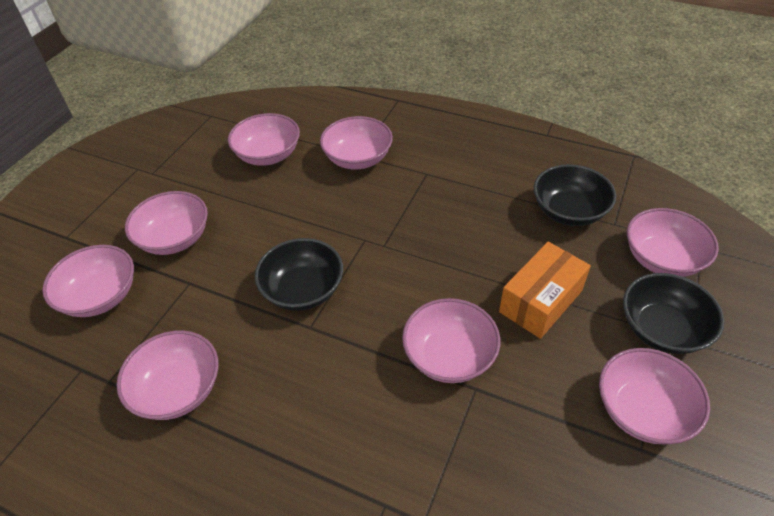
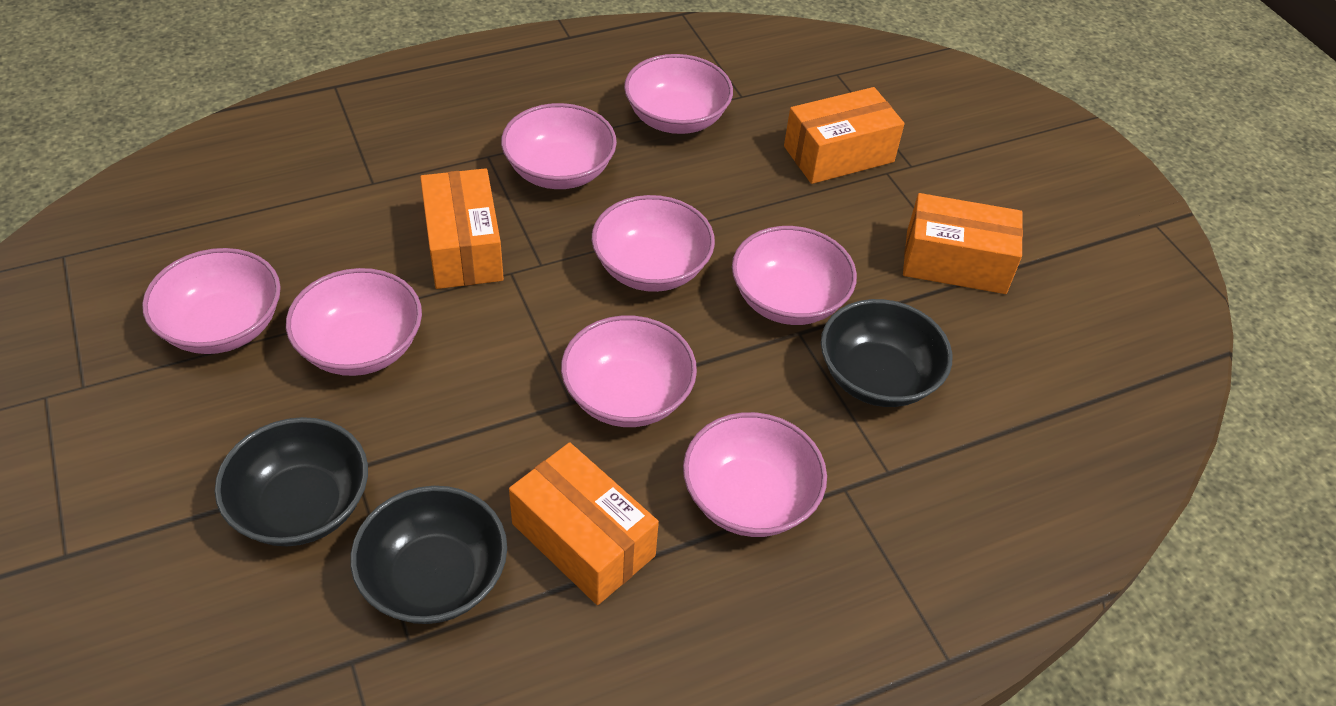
orange box: 1 -> 4

